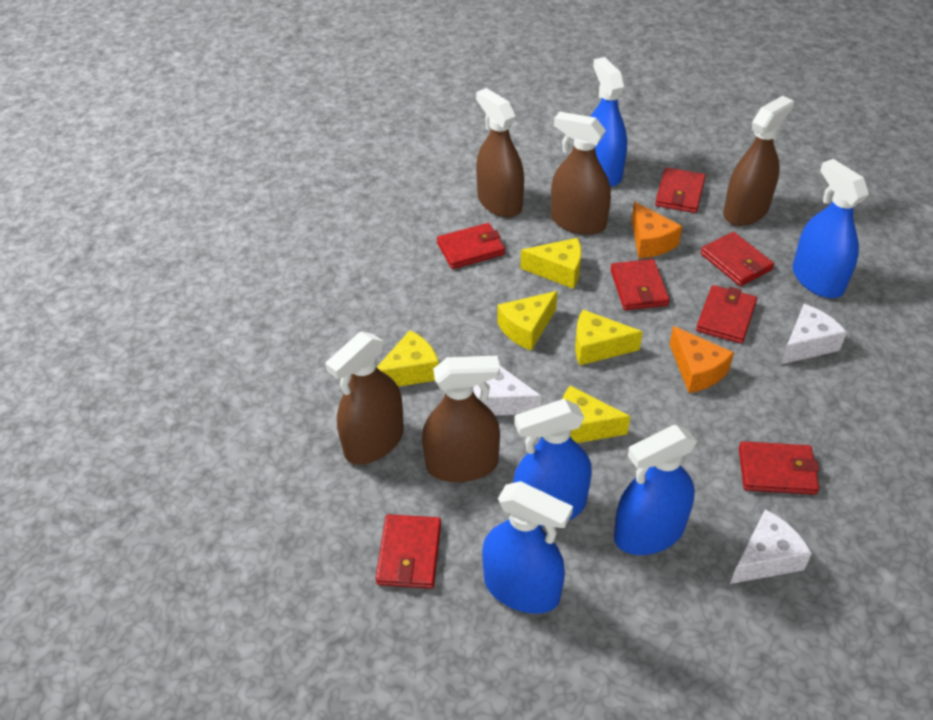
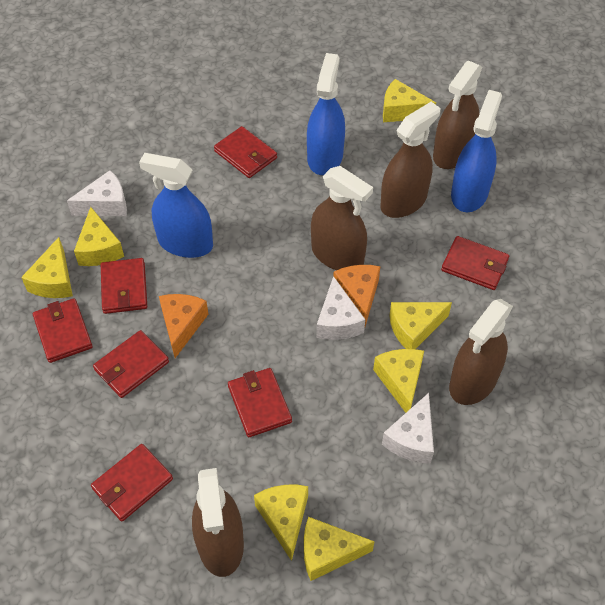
blue spray bottle: 5 -> 3
yellow cheese: 5 -> 7

